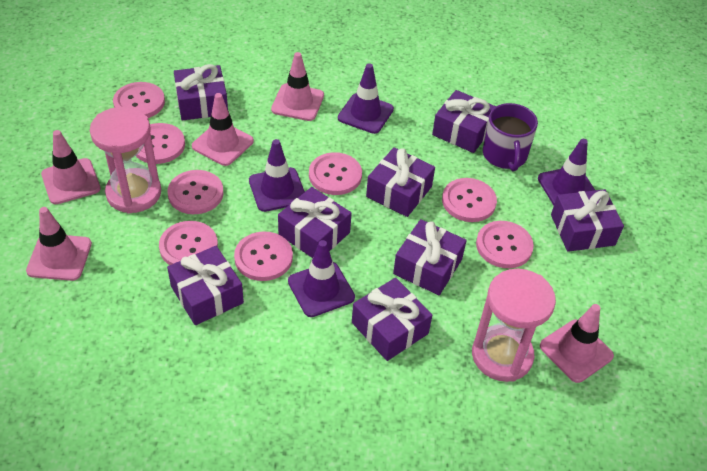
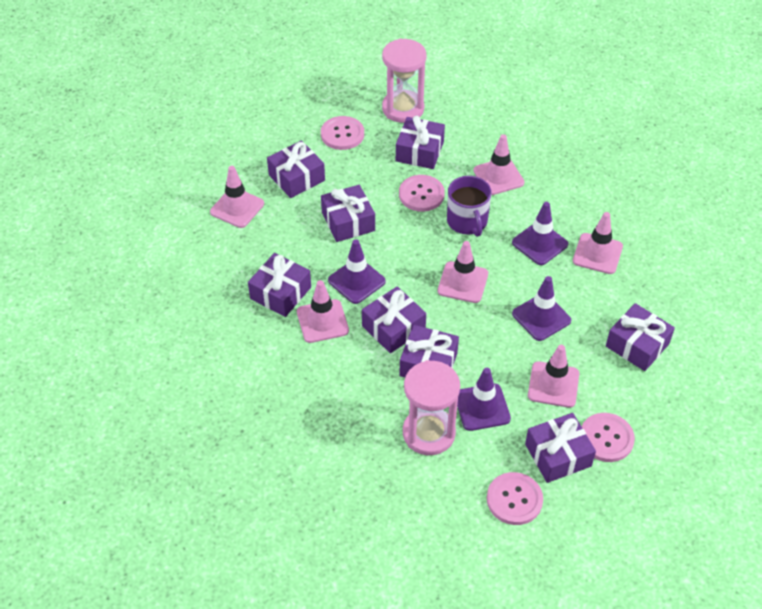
pink button: 8 -> 4
pink traffic cone: 5 -> 6

